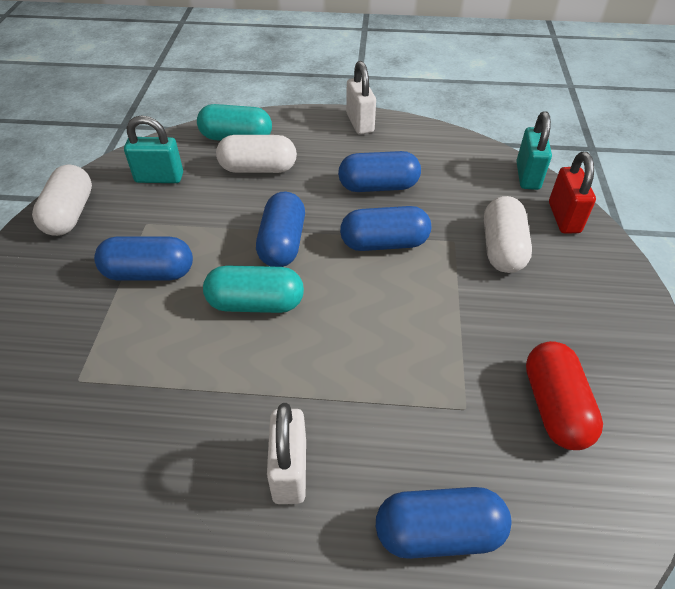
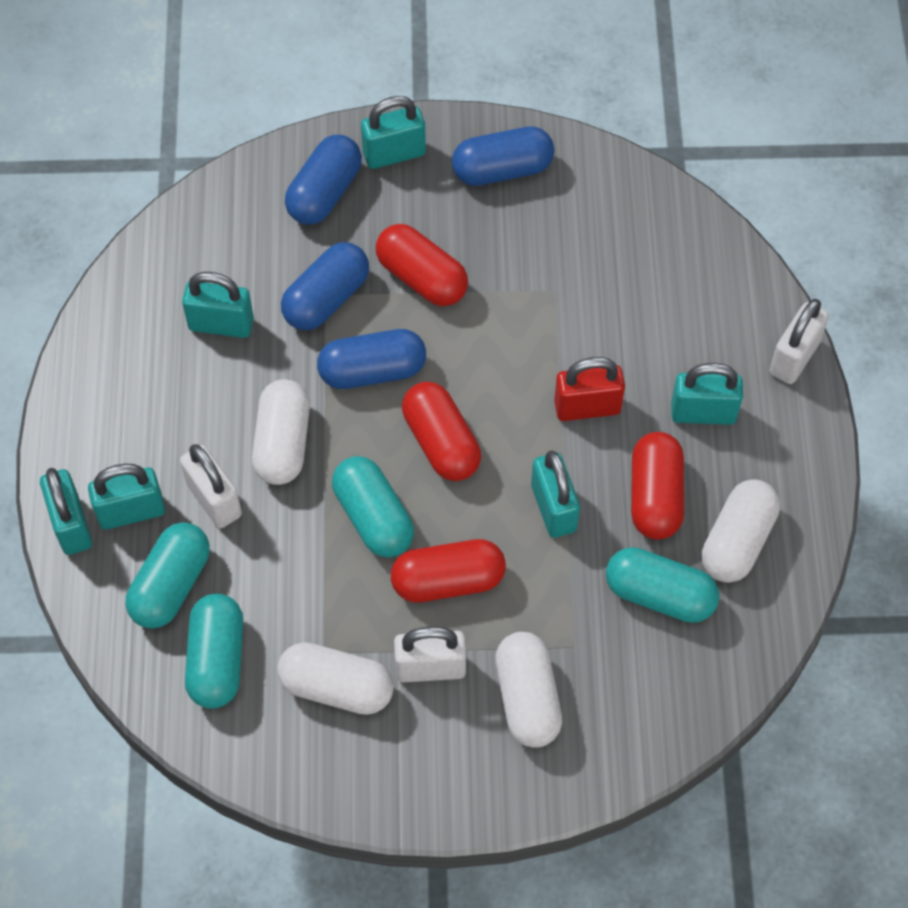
blue capsule: 5 -> 4
red capsule: 1 -> 4
turquoise capsule: 2 -> 4
turquoise padlock: 2 -> 6
white capsule: 3 -> 4
white padlock: 2 -> 3

